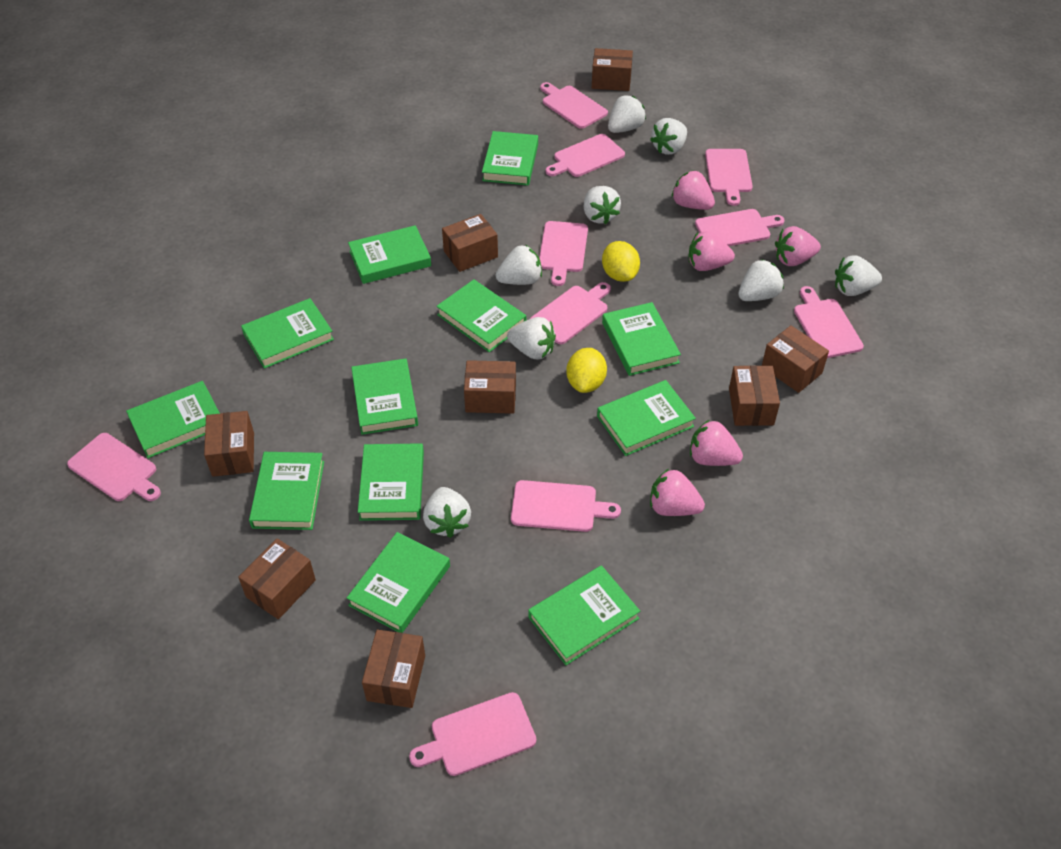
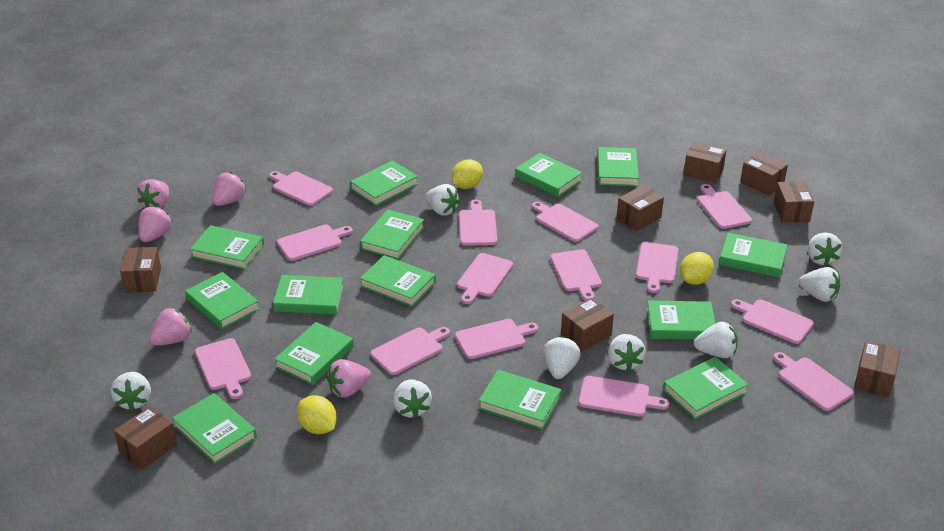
green book: 12 -> 14
pink cutting board: 10 -> 14
yellow lemon: 2 -> 3

